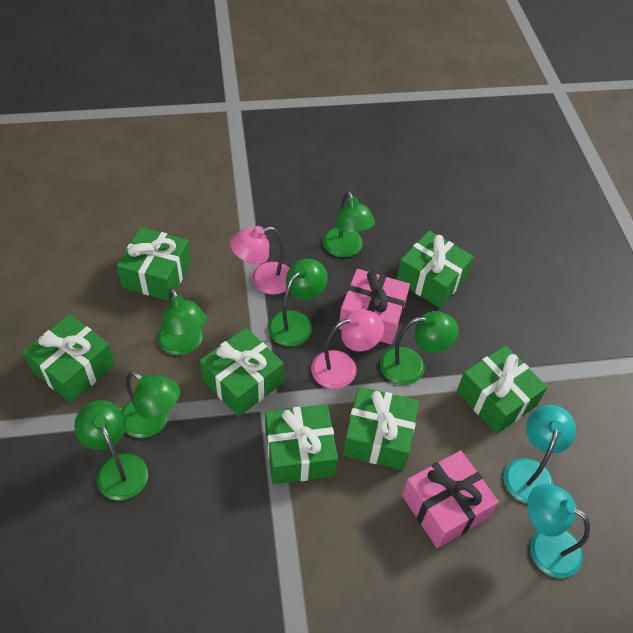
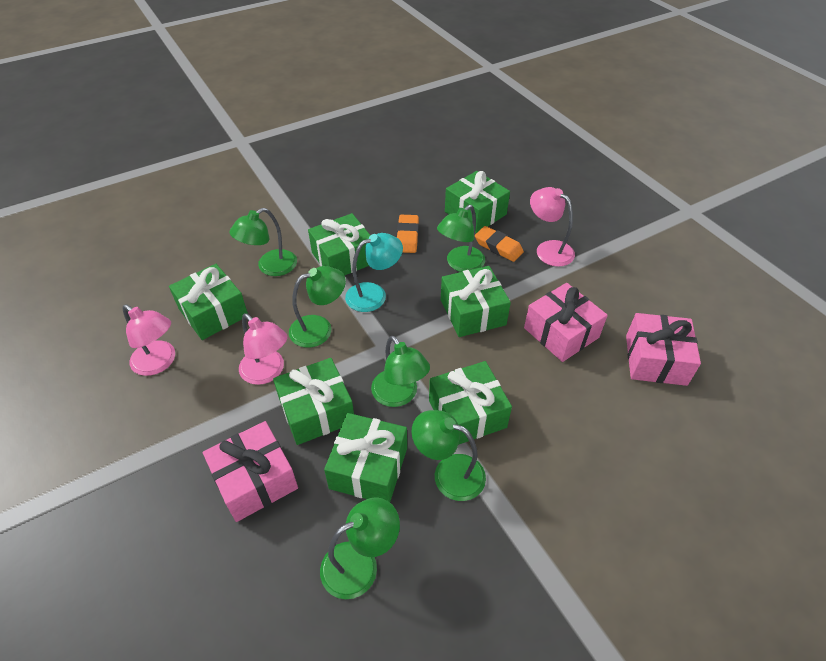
orange eraser: 0 -> 2
pink gift: 2 -> 3
pink lamp: 2 -> 3
turquoise lamp: 2 -> 1

